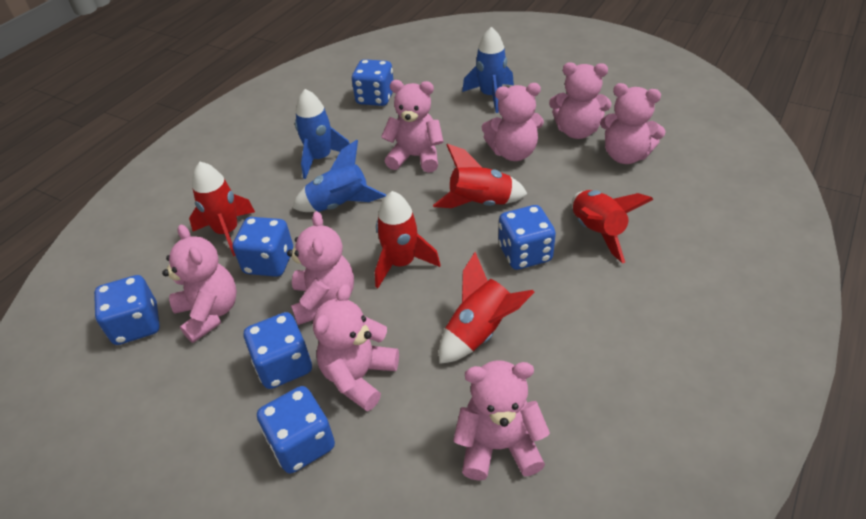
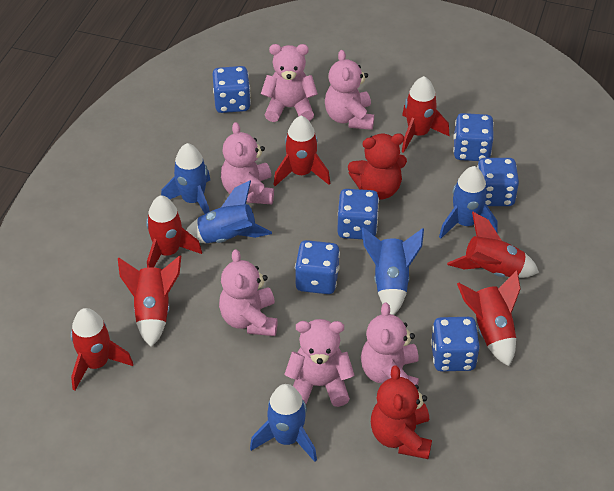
blue rocket: 3 -> 5
pink teddy bear: 8 -> 6
red rocket: 5 -> 7
red teddy bear: 0 -> 2

